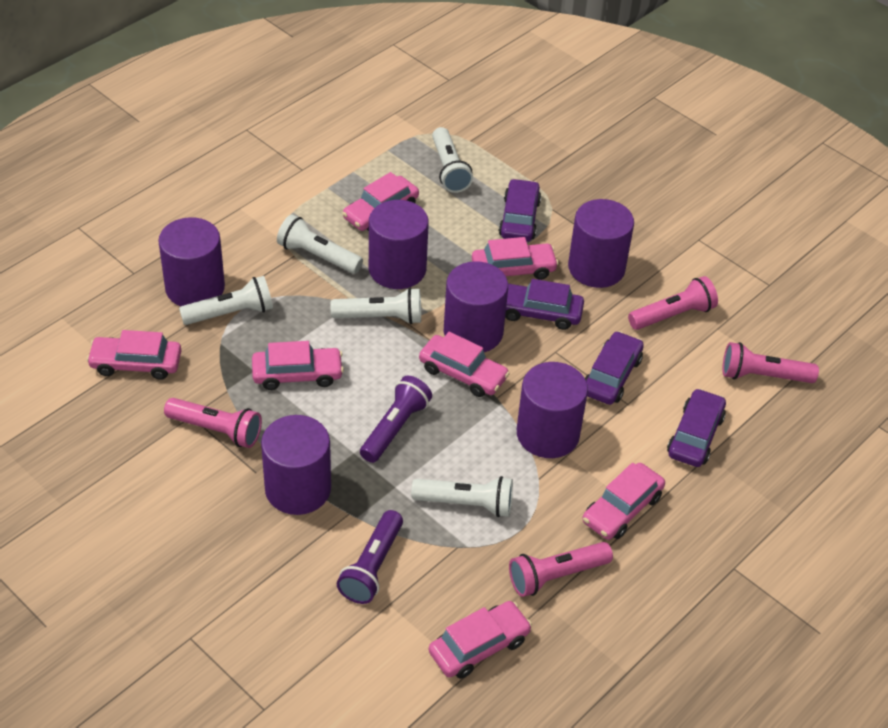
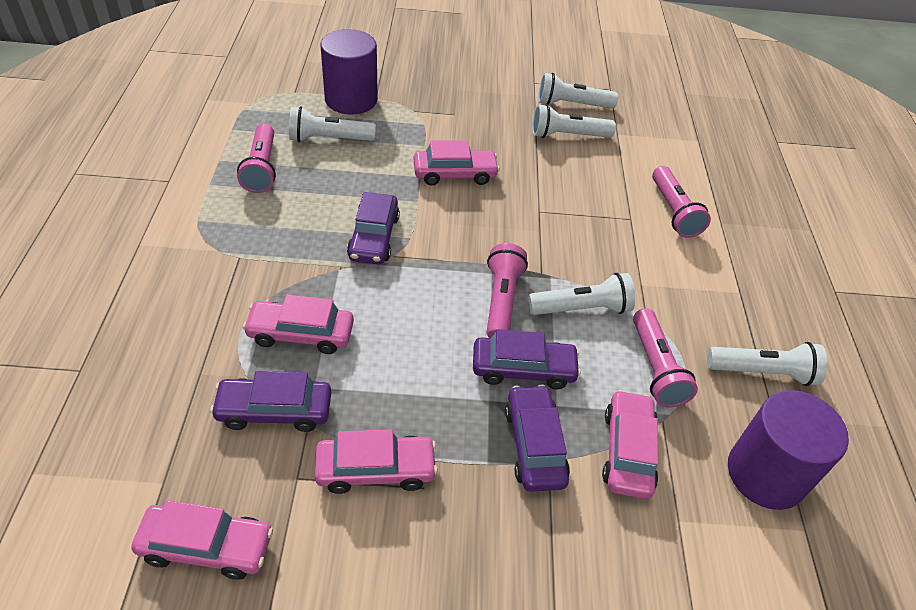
pink car: 7 -> 5
purple cylinder: 6 -> 2
purple flashlight: 2 -> 0

